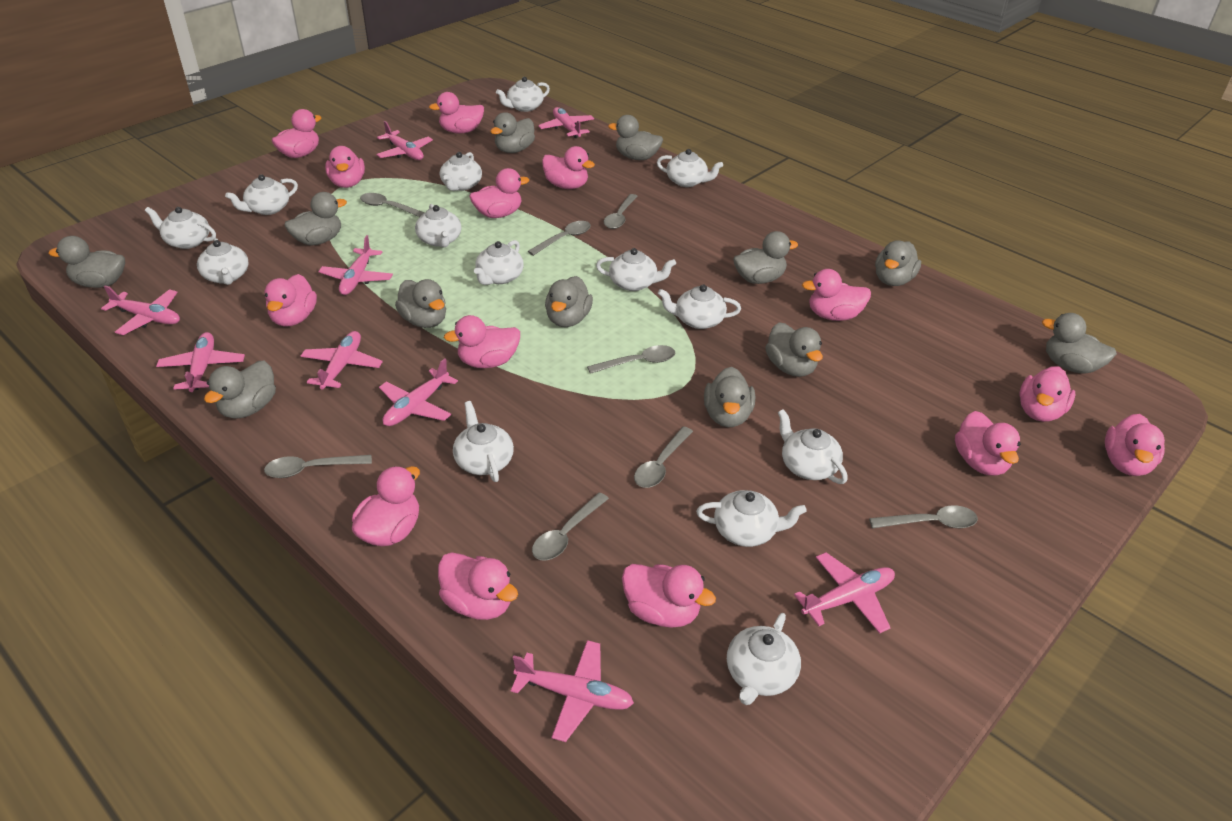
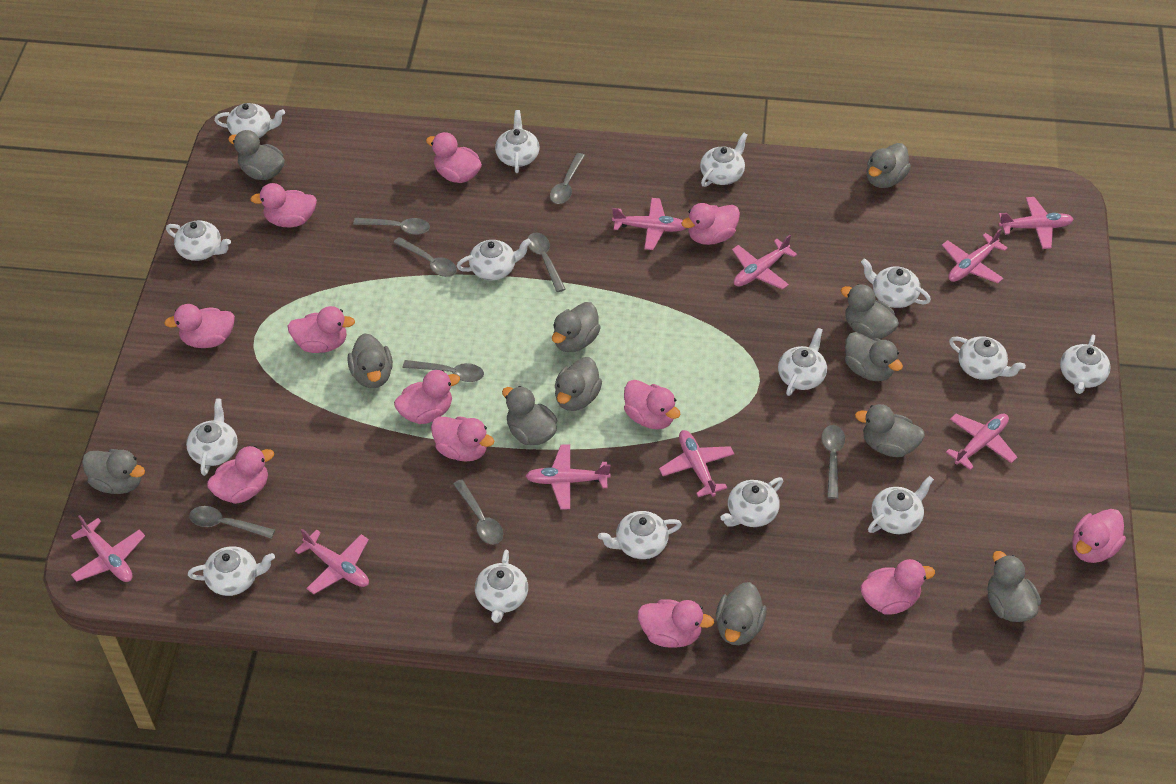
pink duck: 14 -> 12
white teapot: 14 -> 15

